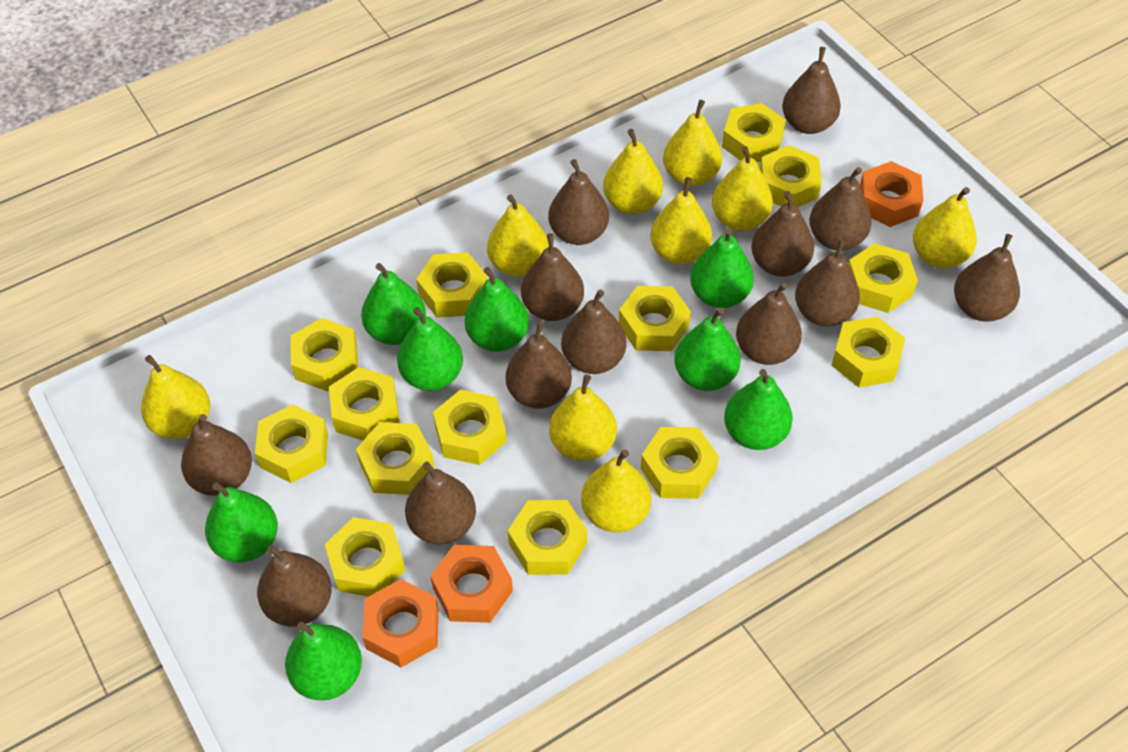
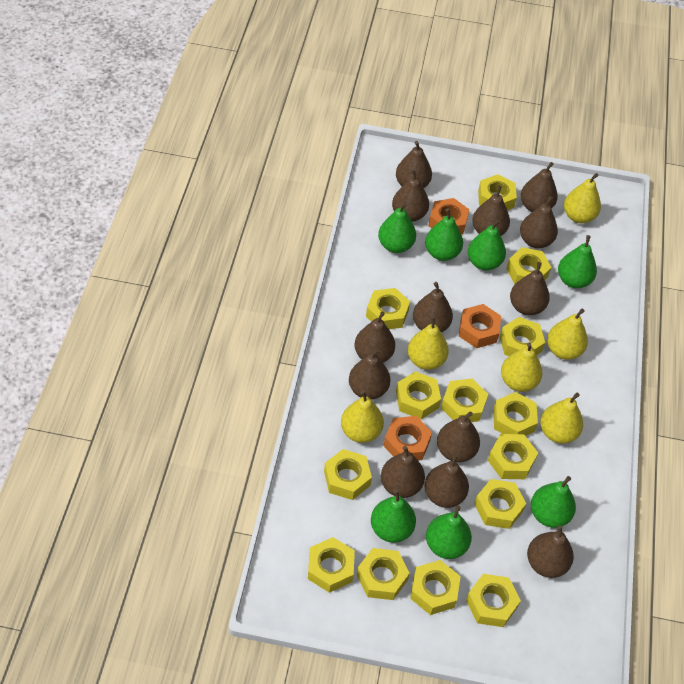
green pear: 8 -> 7
yellow pear: 9 -> 6

